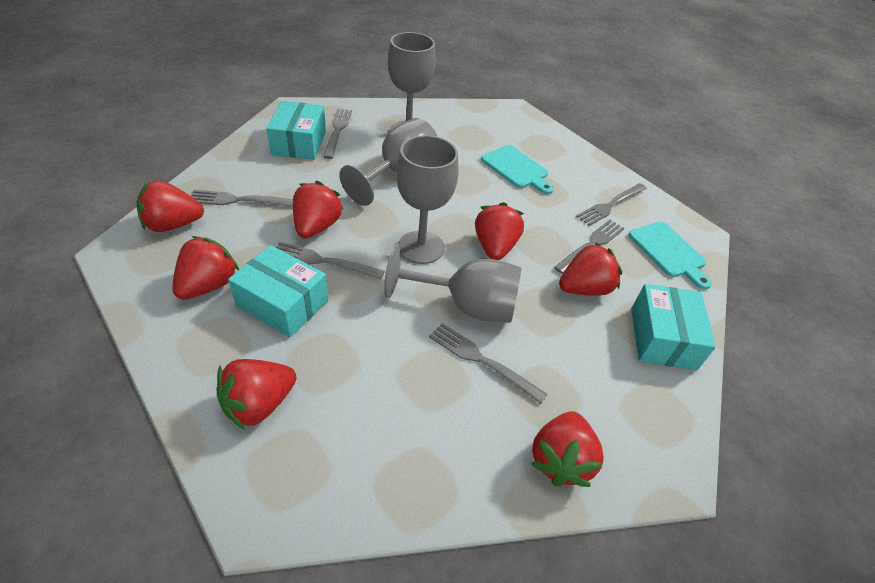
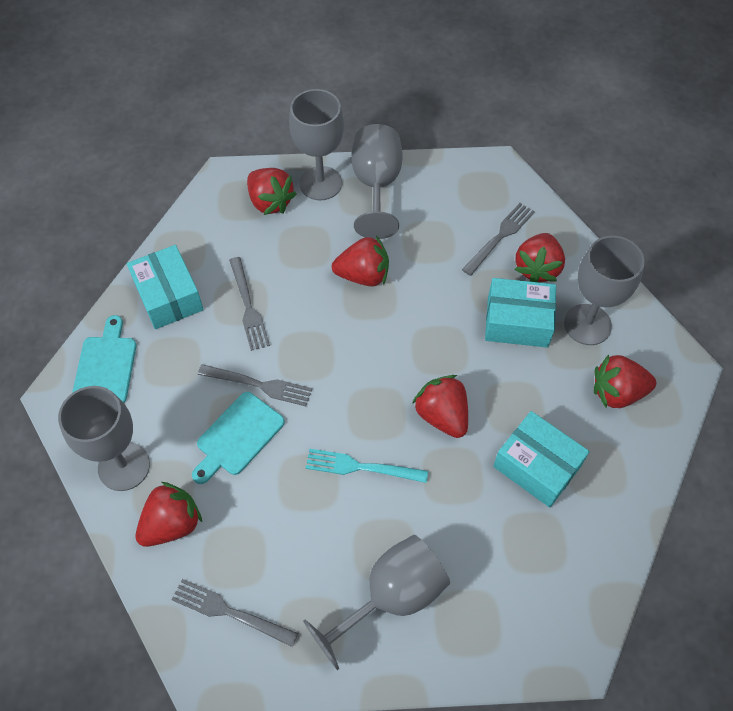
grey fork: 6 -> 4
grey goblet: 4 -> 5
red strawberry: 7 -> 6
turquoise fork: 0 -> 1

